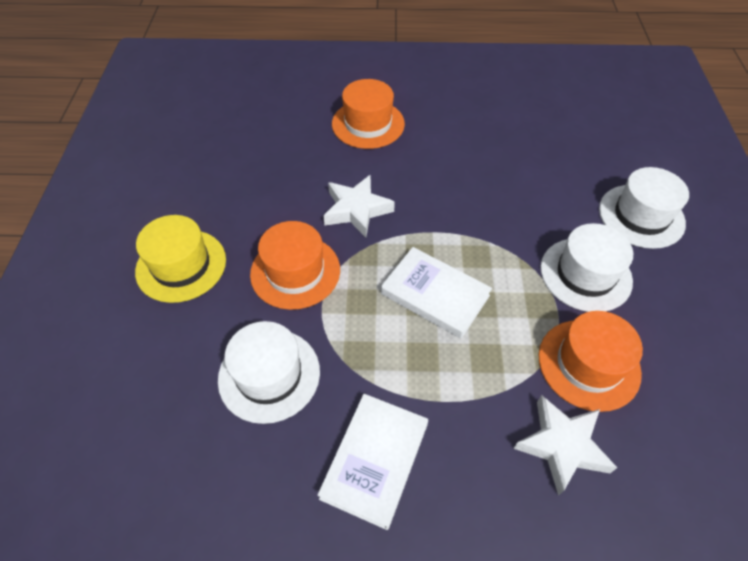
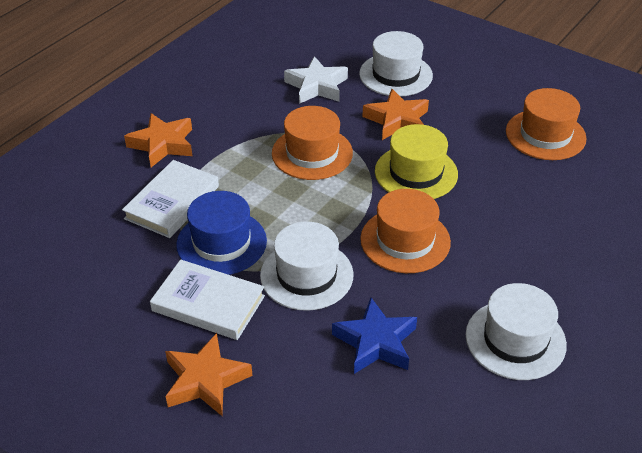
blue hat: 0 -> 1
blue star: 0 -> 1
orange star: 0 -> 3
white star: 2 -> 1

